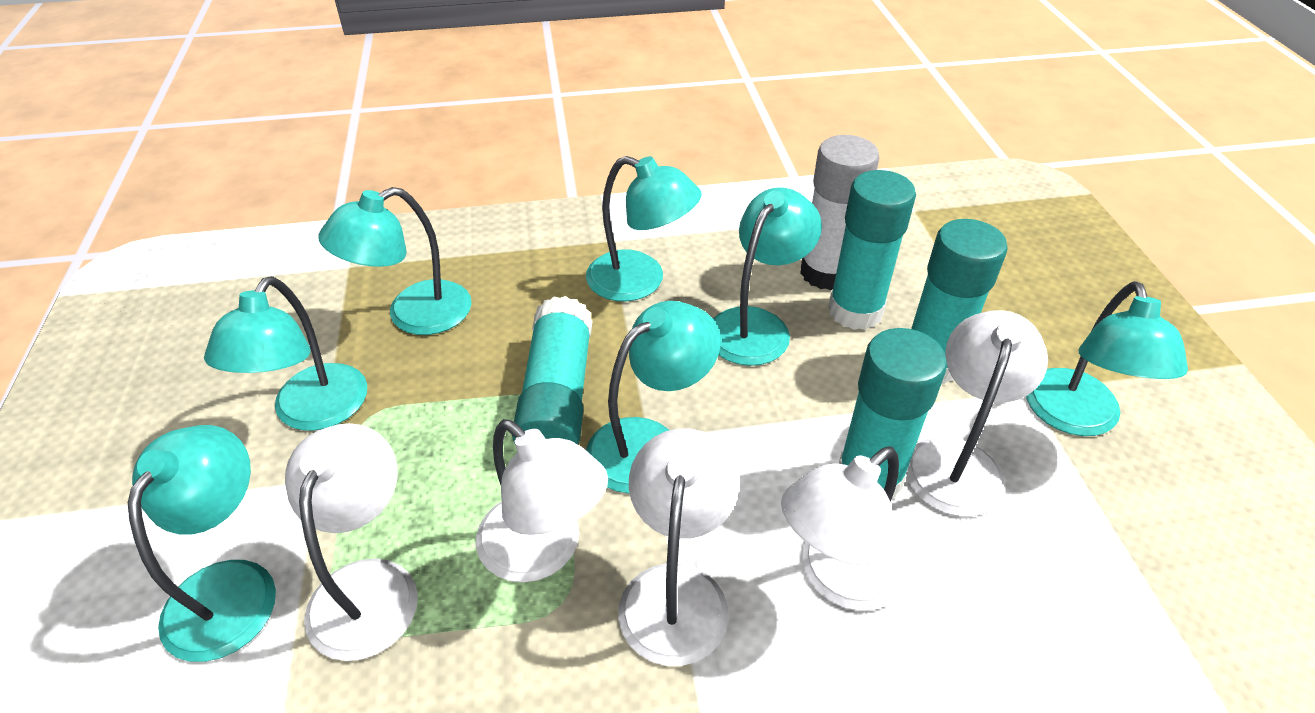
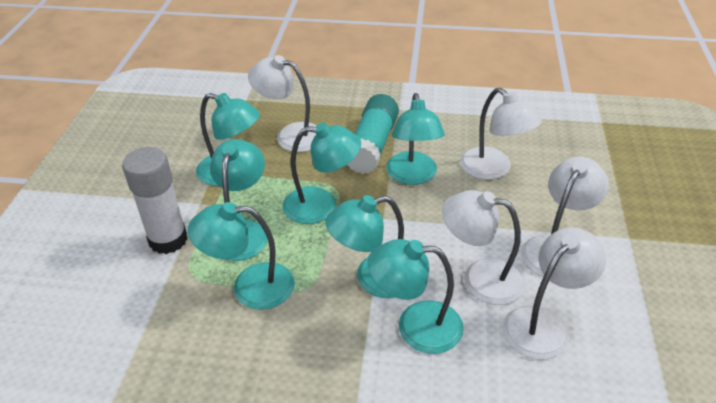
turquoise glue stick: 4 -> 1

